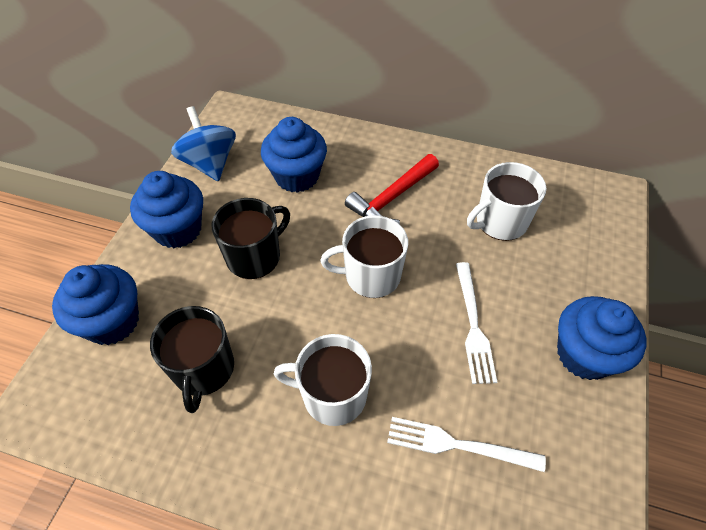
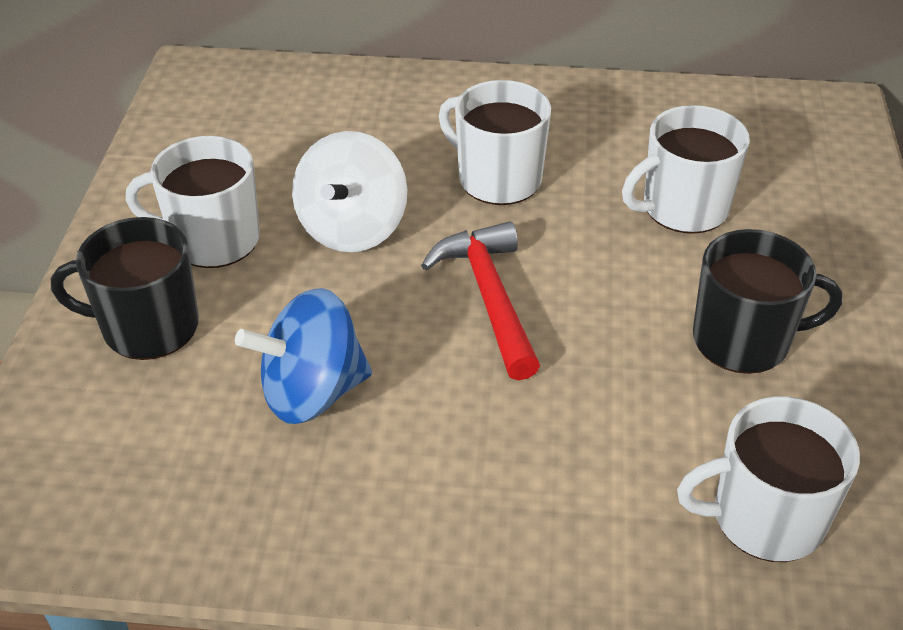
blue cupcake: 4 -> 0
white fork: 2 -> 0
white mug: 3 -> 4
white spinning top: 0 -> 1

